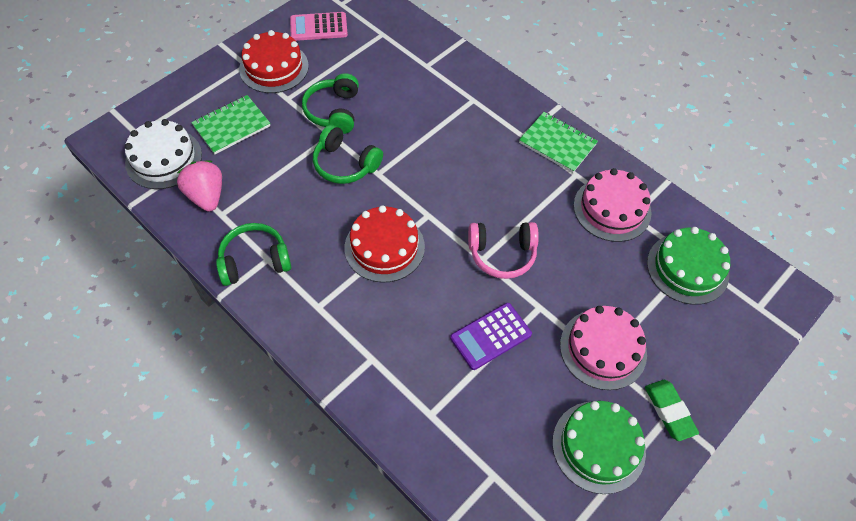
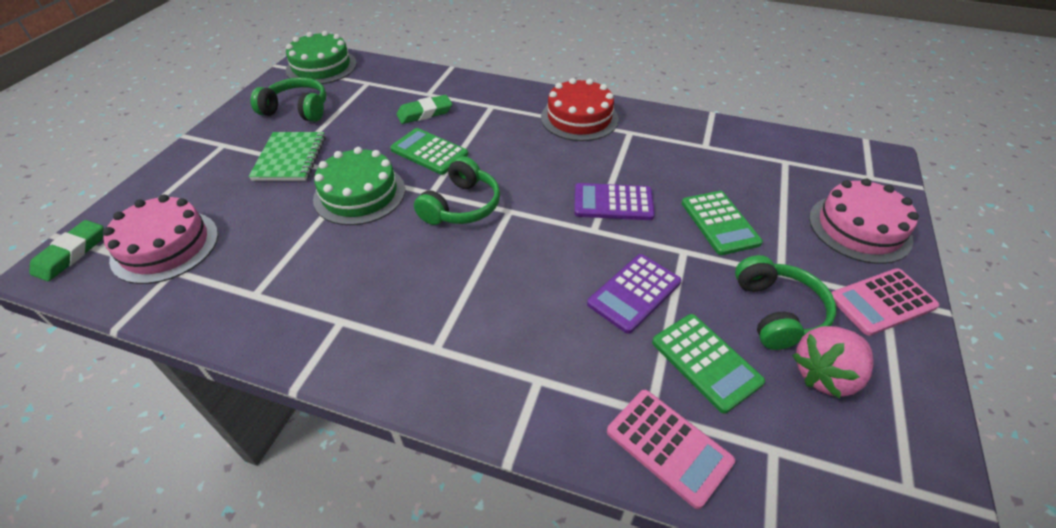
green calculator: 0 -> 3
green eraser: 1 -> 2
green notebook: 2 -> 1
pink calculator: 1 -> 2
pink headphones: 1 -> 0
purple calculator: 1 -> 2
red cake: 2 -> 1
white cake: 1 -> 0

